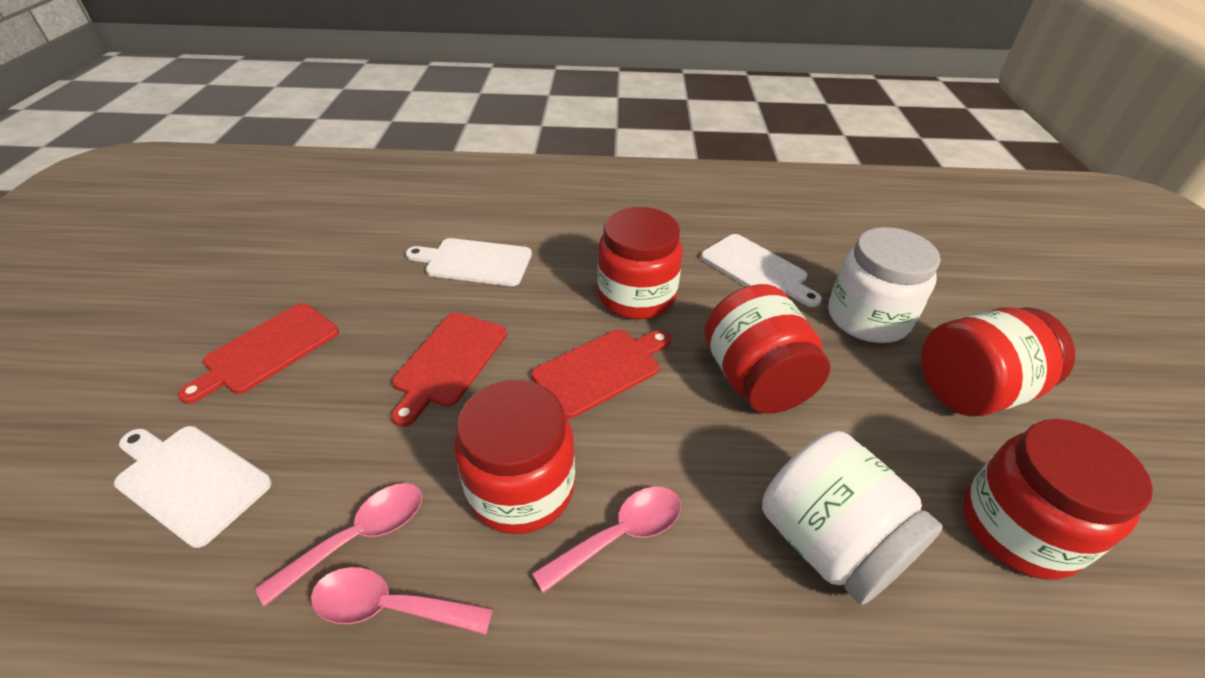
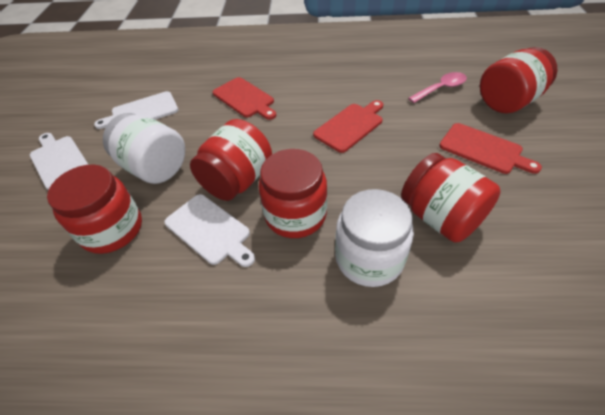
pink spoon: 3 -> 1

